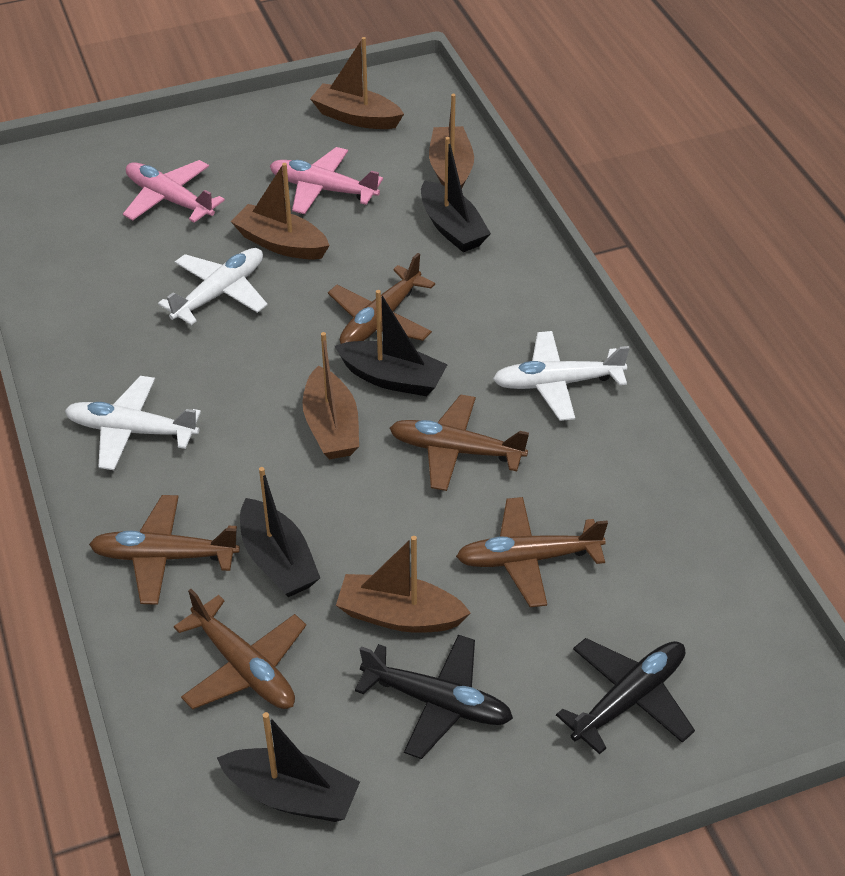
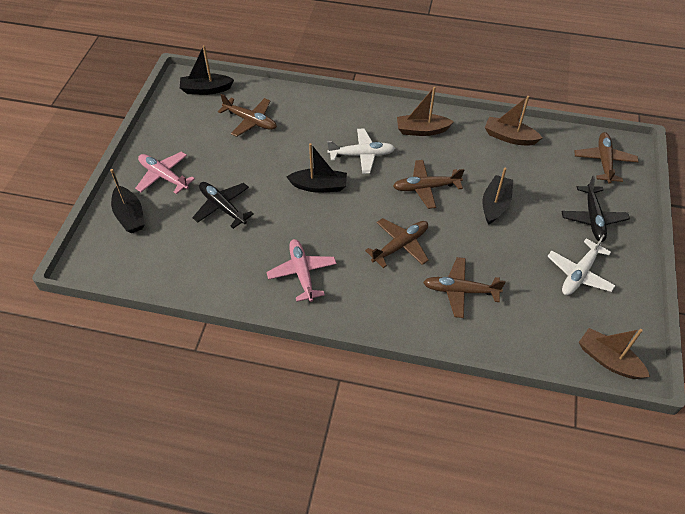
brown boat: 5 -> 3
white plane: 3 -> 2

